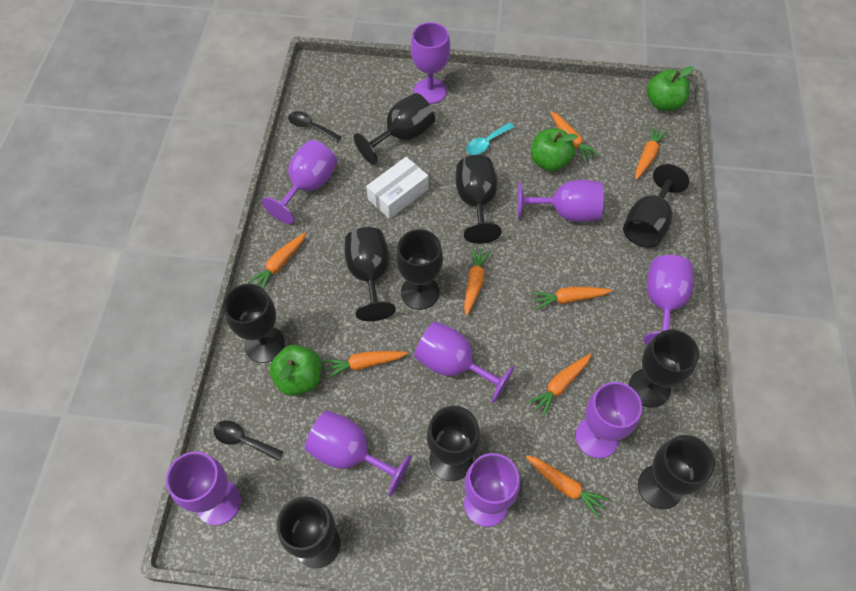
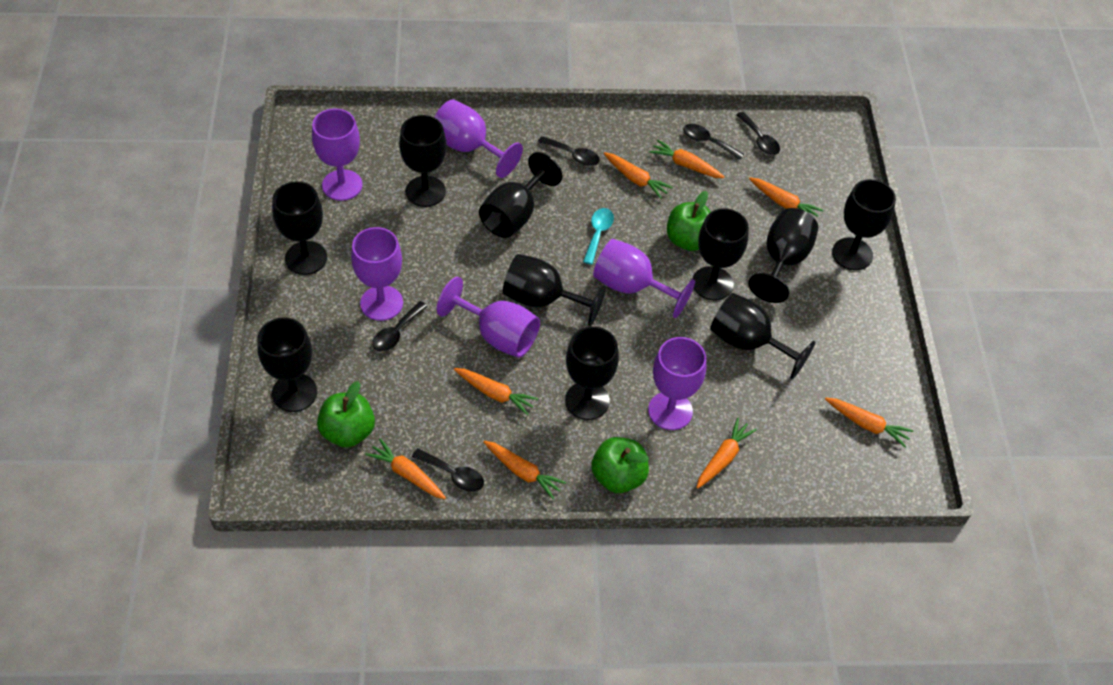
black spoon: 2 -> 5
purple goblet: 9 -> 6
white box: 1 -> 0

